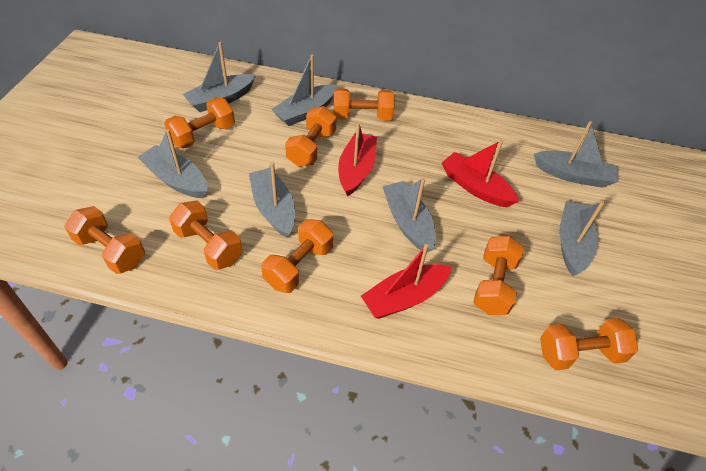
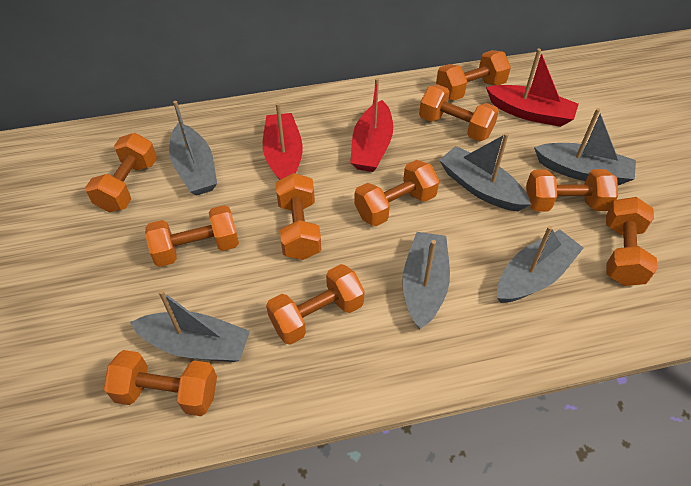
grey boat: 7 -> 6
orange dumbbell: 8 -> 10

